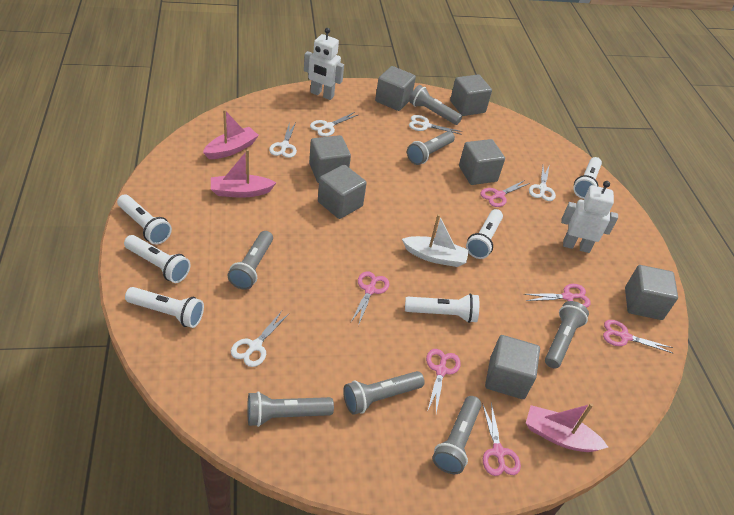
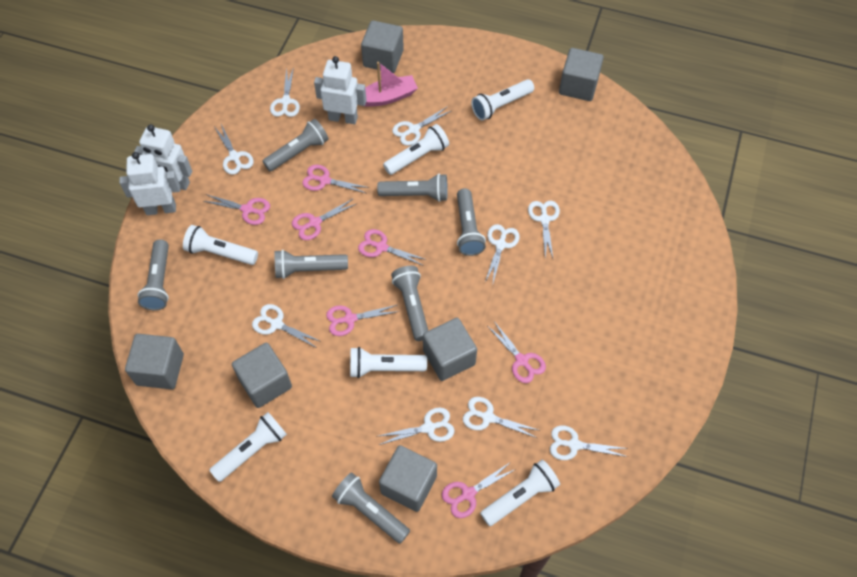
grey cube: 7 -> 6
pink boat: 3 -> 1
pink scissors: 6 -> 7
white boat: 1 -> 0
white robot: 2 -> 3
white scissors: 5 -> 9

